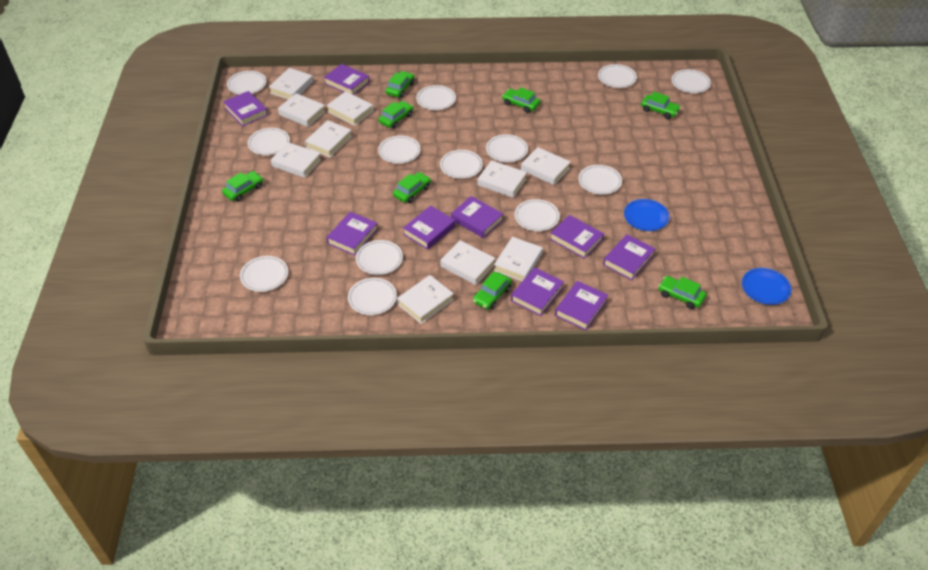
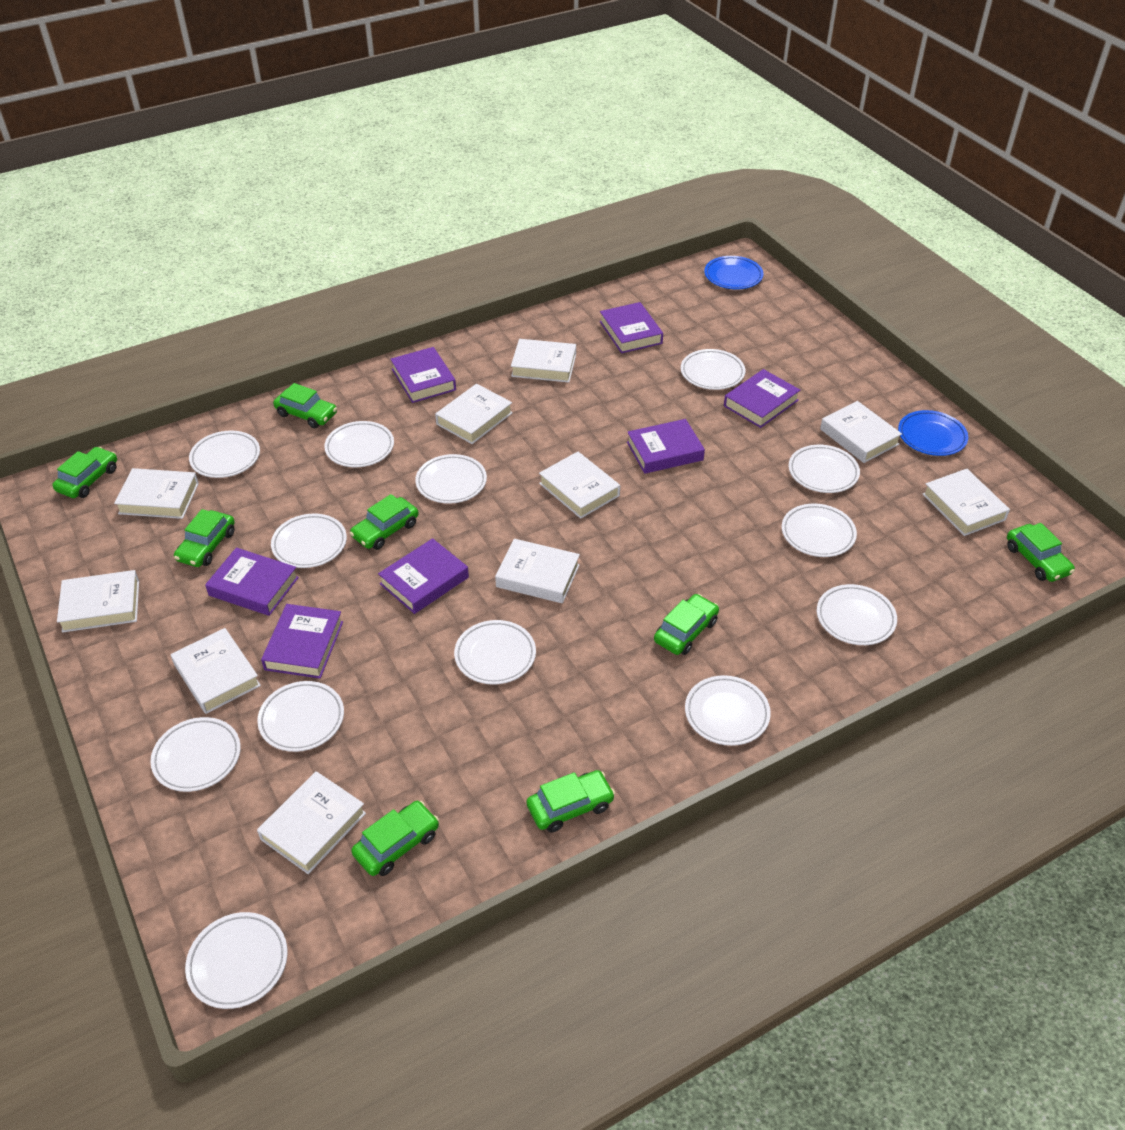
purple book: 9 -> 7

